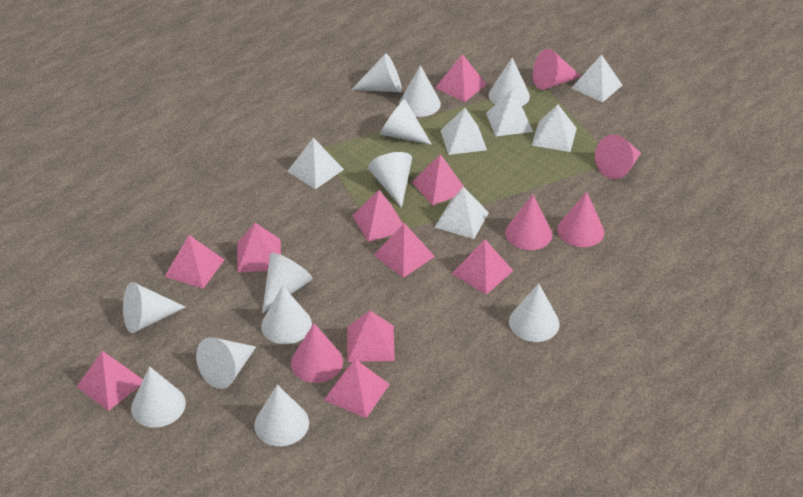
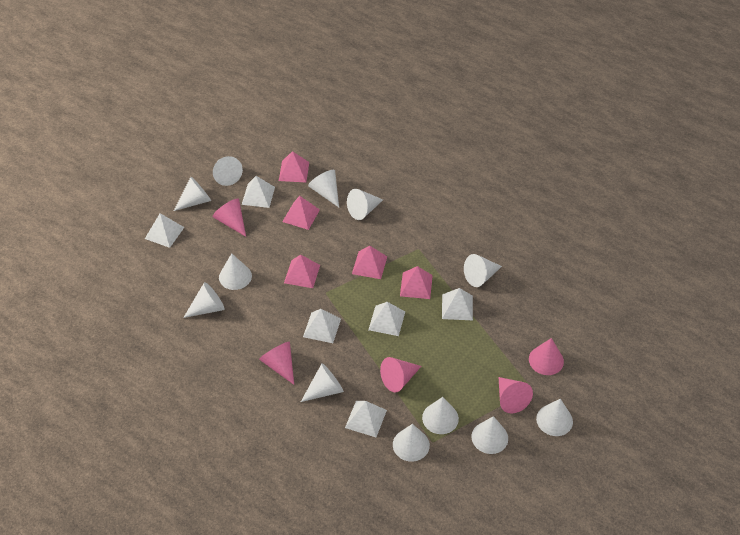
pink pyramid: 10 -> 5

